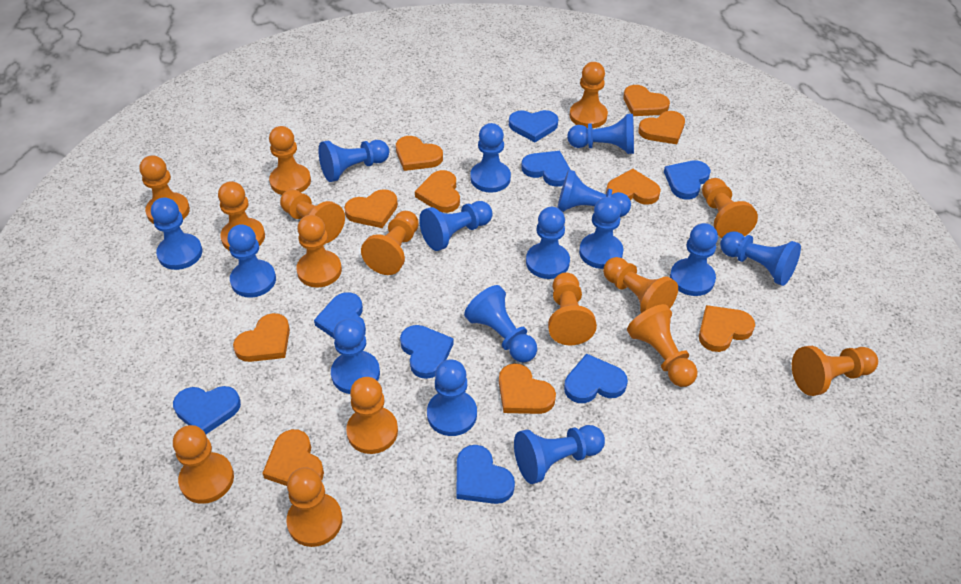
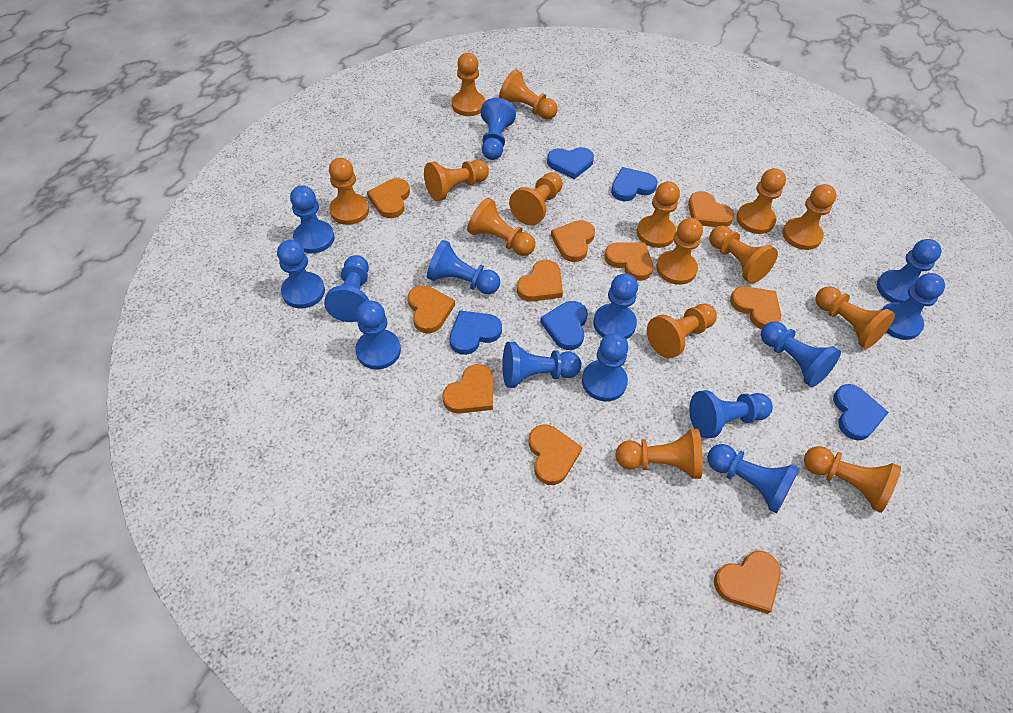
blue heart: 8 -> 5
blue pawn: 15 -> 14

